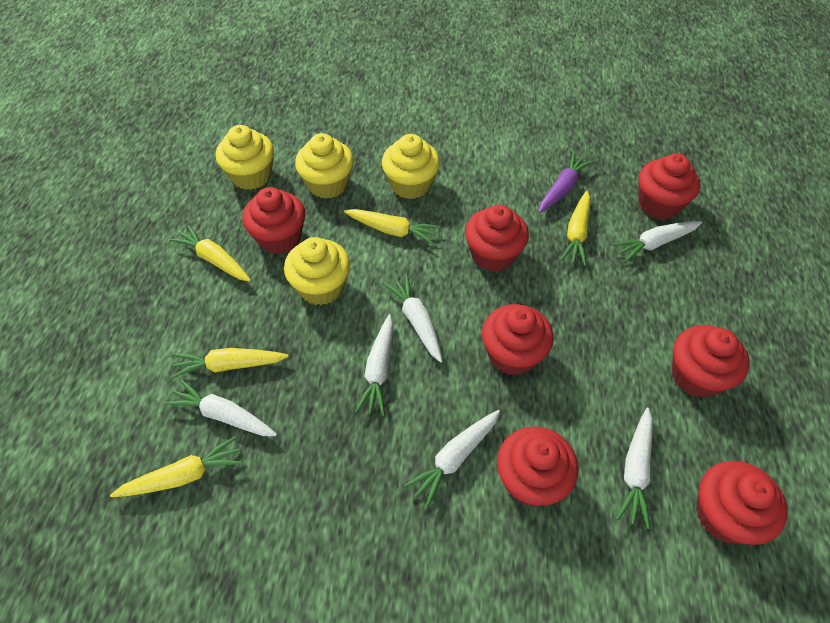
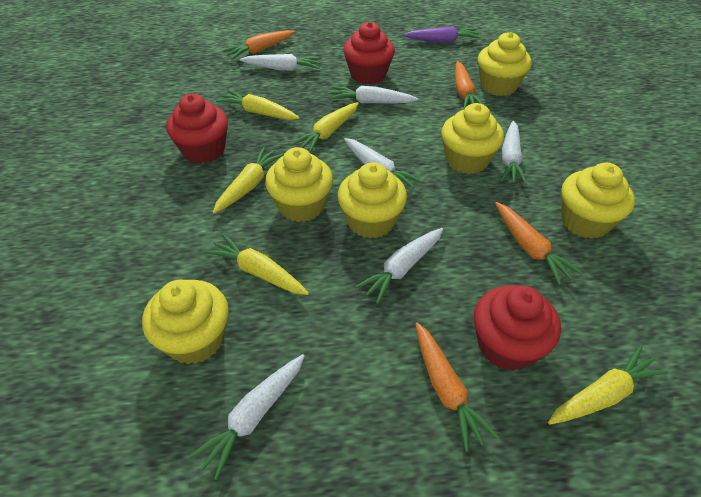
orange carrot: 0 -> 4
red cupcake: 7 -> 3
yellow cupcake: 4 -> 6

